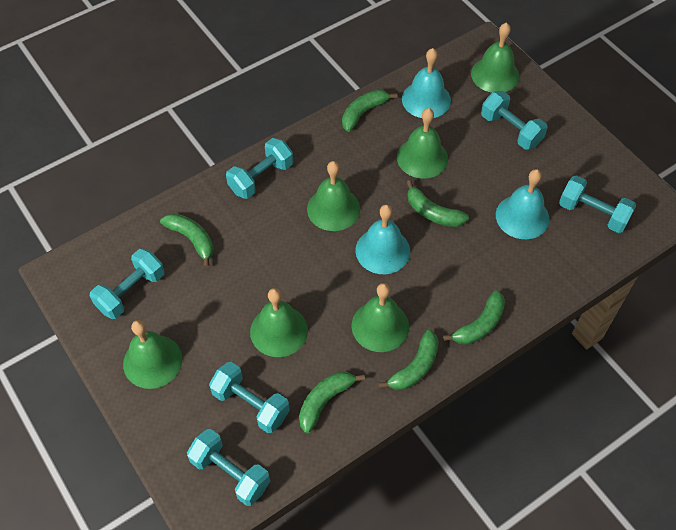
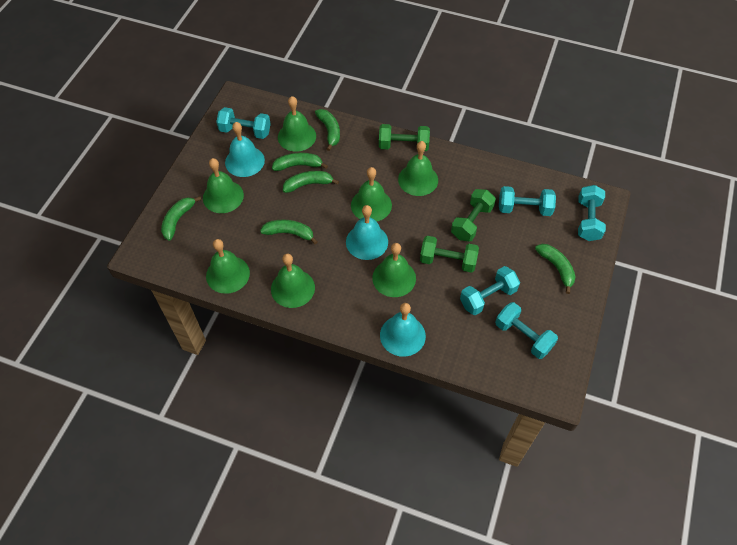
green bell: 6 -> 7
green dumbbell: 0 -> 3
turquoise dumbbell: 6 -> 5

